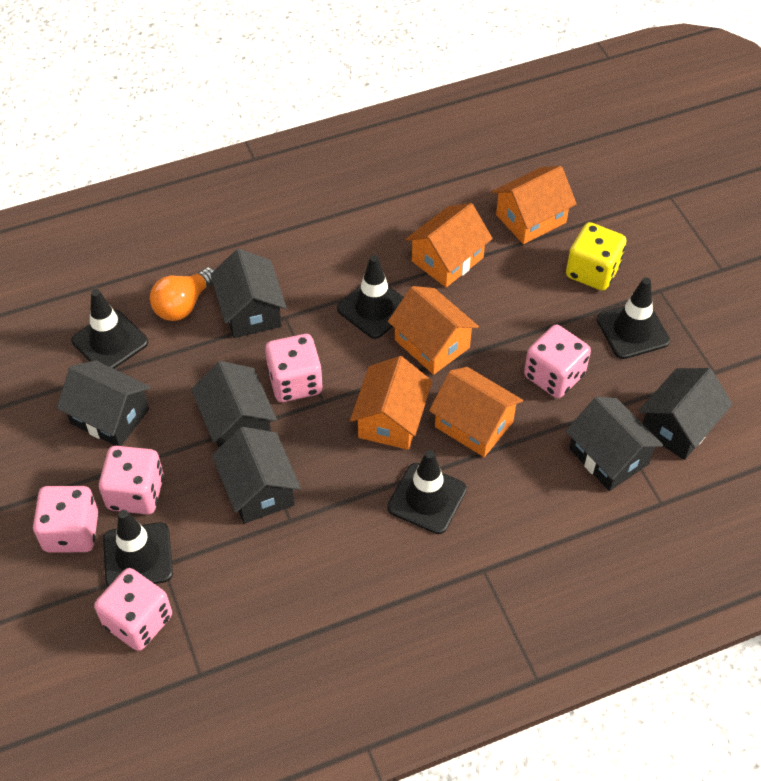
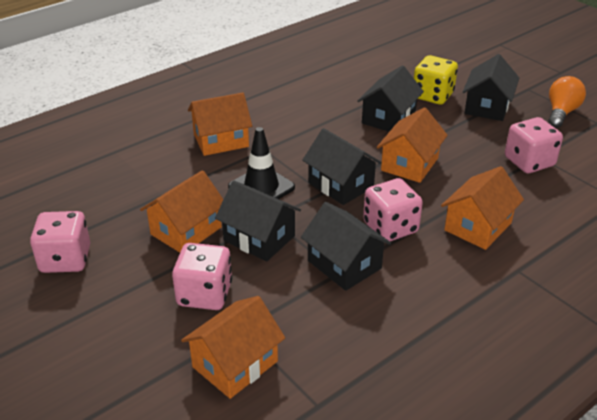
black house: 6 -> 5
black traffic cone: 5 -> 1
pink dice: 5 -> 4

